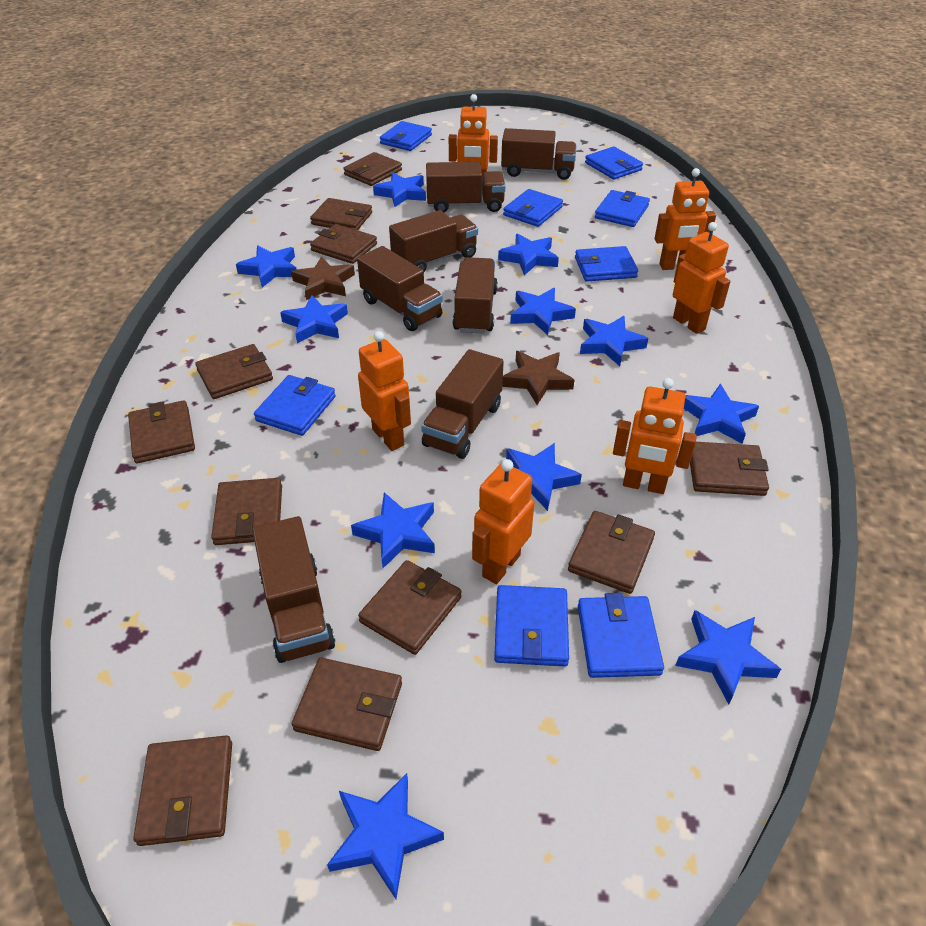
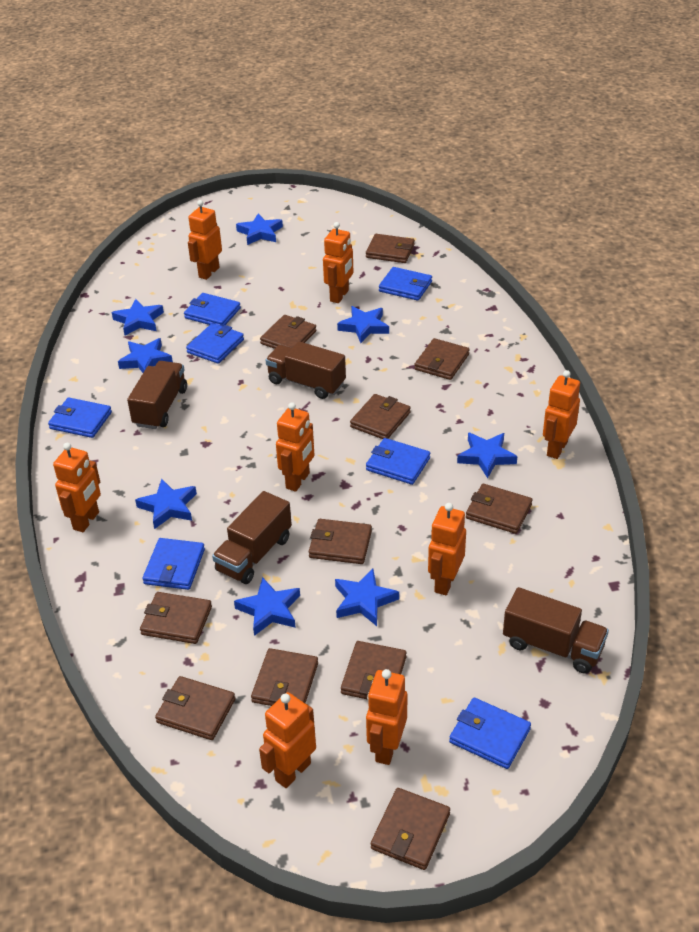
blue star: 11 -> 8
blue wallet: 8 -> 7
brown star: 2 -> 0
brown truck: 7 -> 4
orange robot: 6 -> 8

